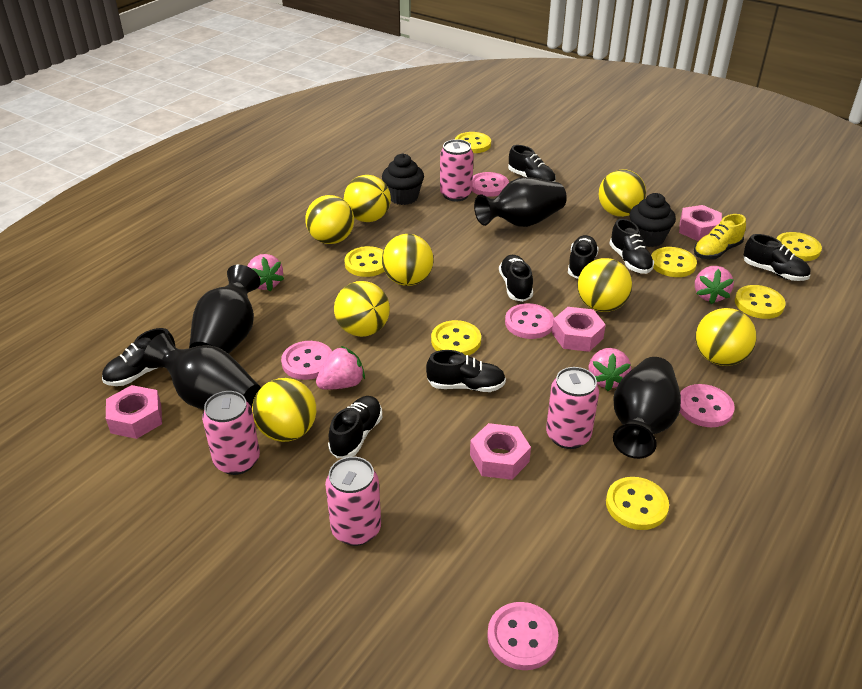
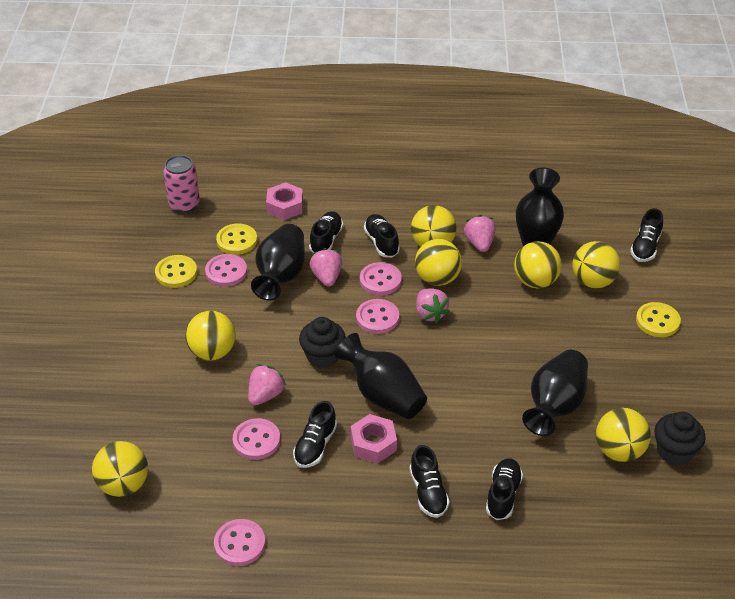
black shoe: 8 -> 6
pink can: 4 -> 1
pink nut: 4 -> 2
yellow ball: 8 -> 7
yellow button: 7 -> 3
yellow shoe: 1 -> 0

